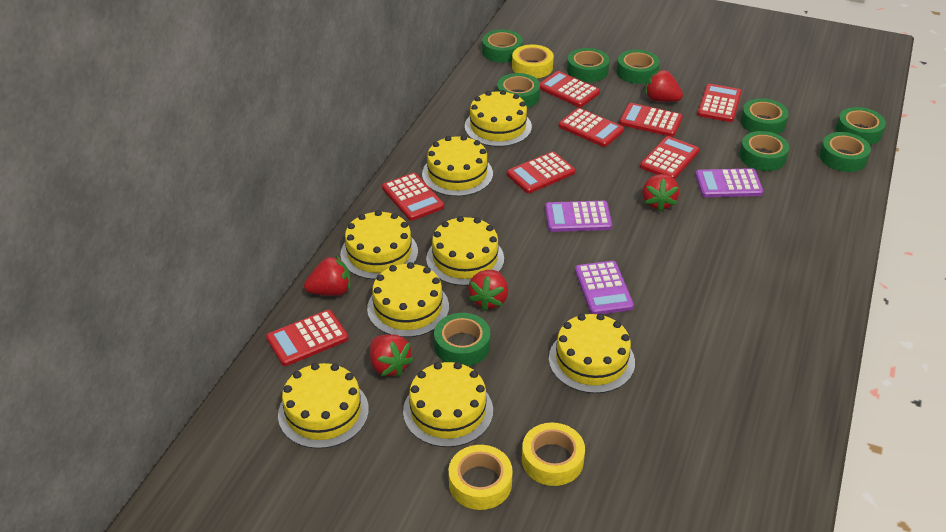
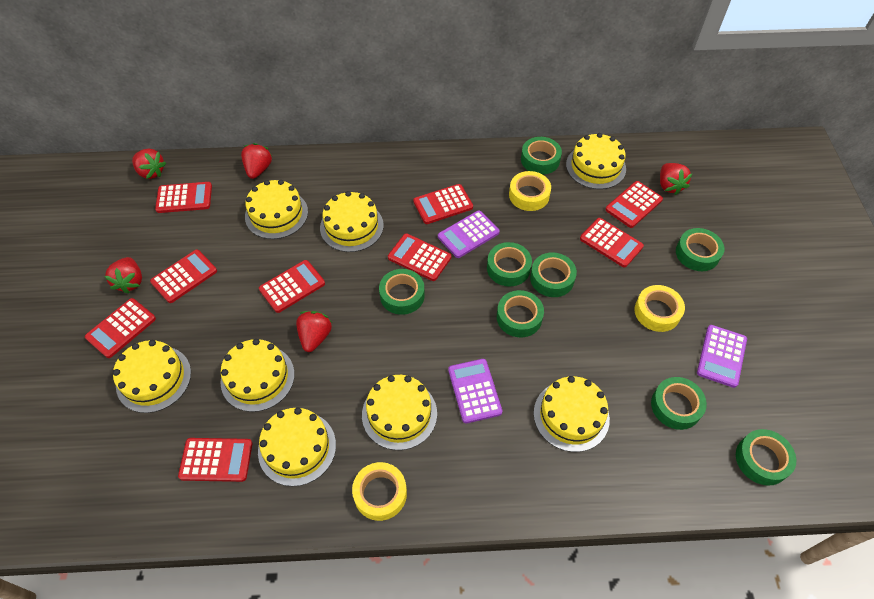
green tape: 9 -> 8
red calculator: 8 -> 9

